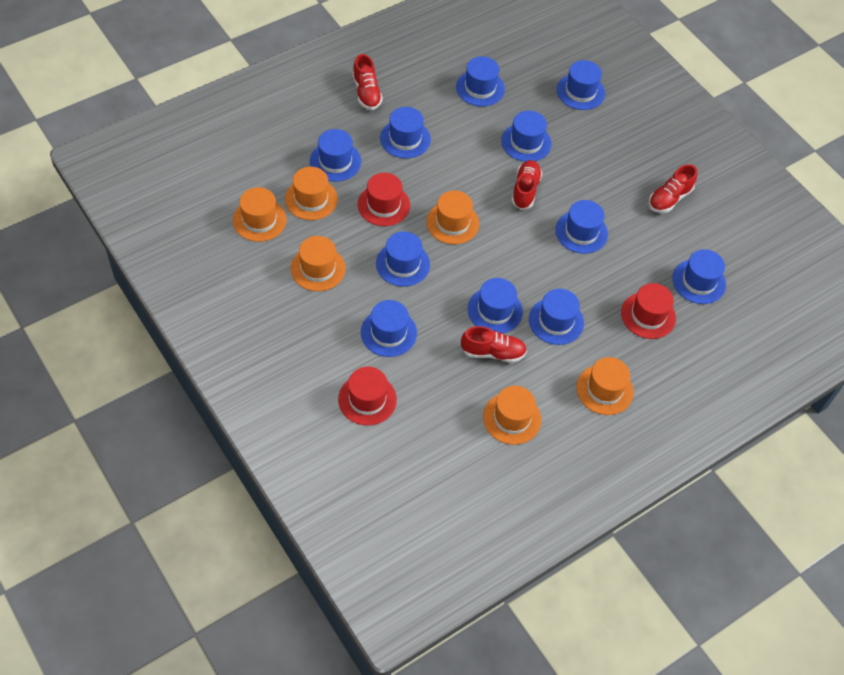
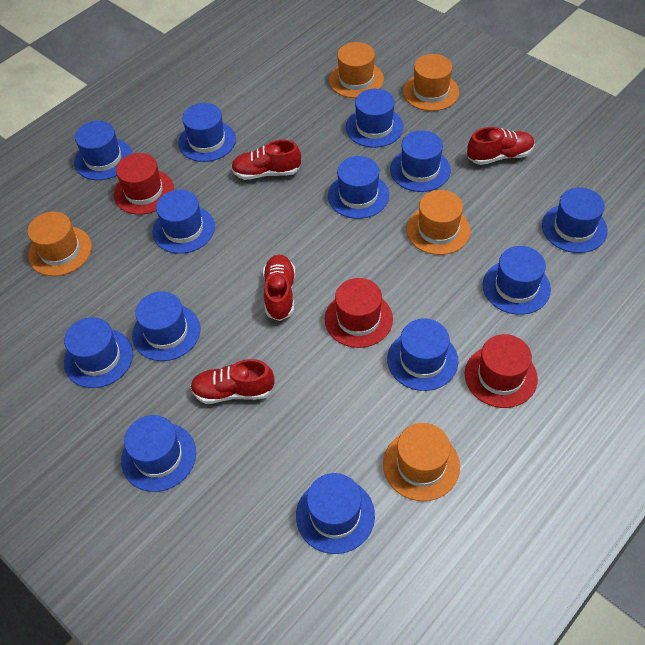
blue hat: 11 -> 13
orange hat: 6 -> 5

